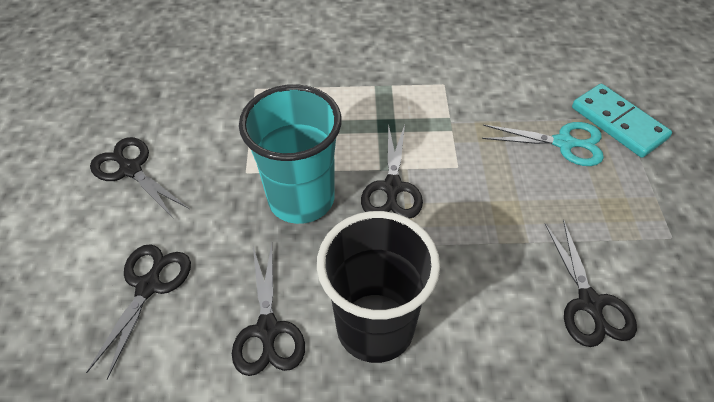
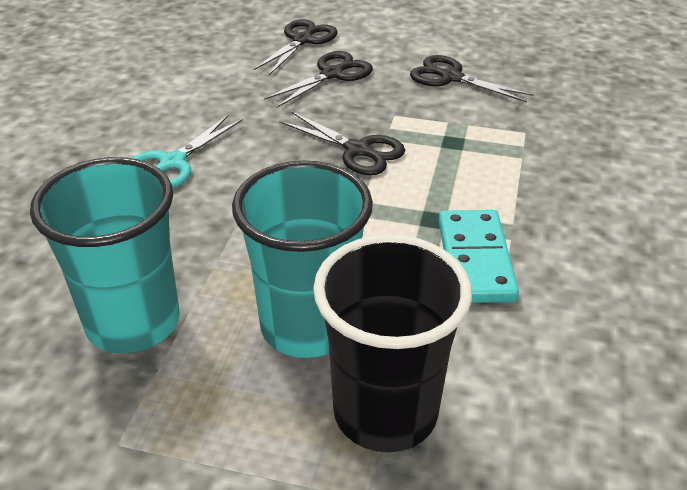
black scissors: 5 -> 4
turquoise cup: 1 -> 2

